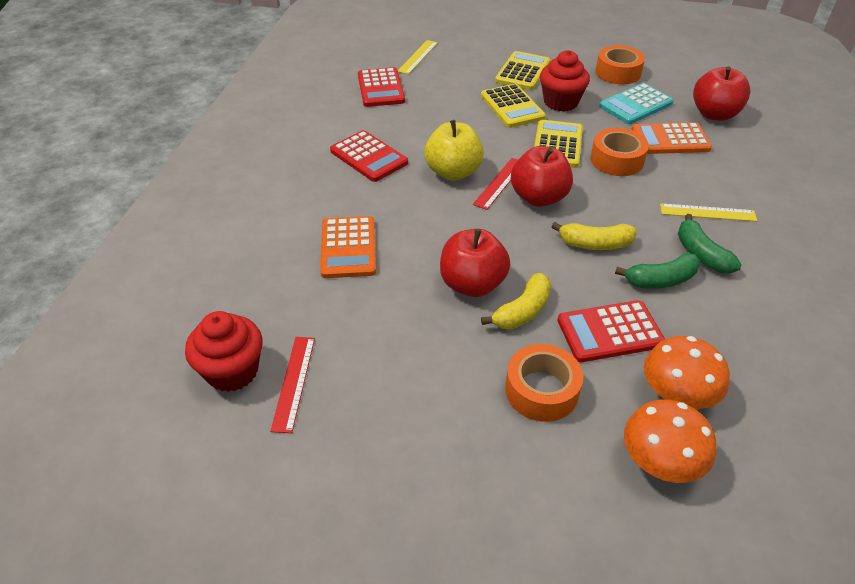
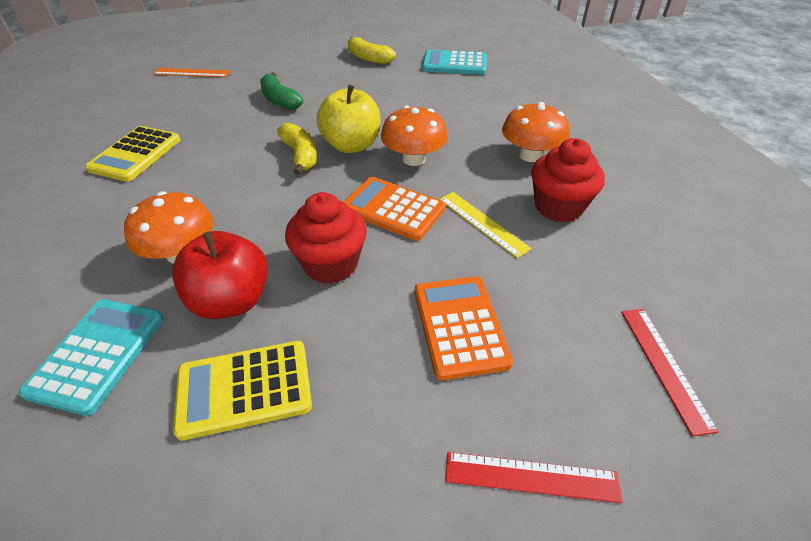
green banana: 2 -> 1
orange mushroom: 2 -> 3
orange ruler: 0 -> 1
orange tape: 3 -> 0
red apple: 3 -> 1
red calculator: 3 -> 0
turquoise calculator: 1 -> 2
yellow calculator: 3 -> 2
yellow ruler: 2 -> 1

